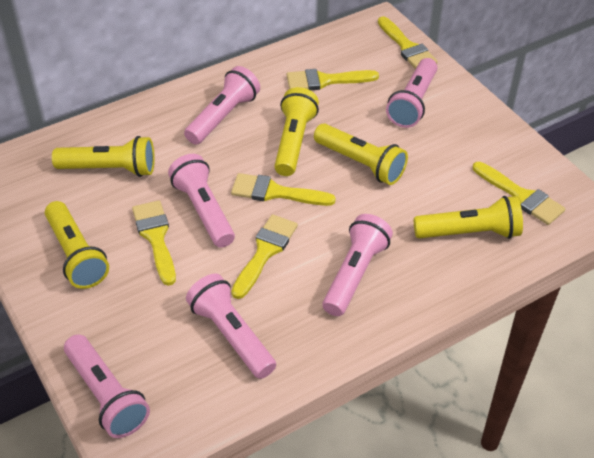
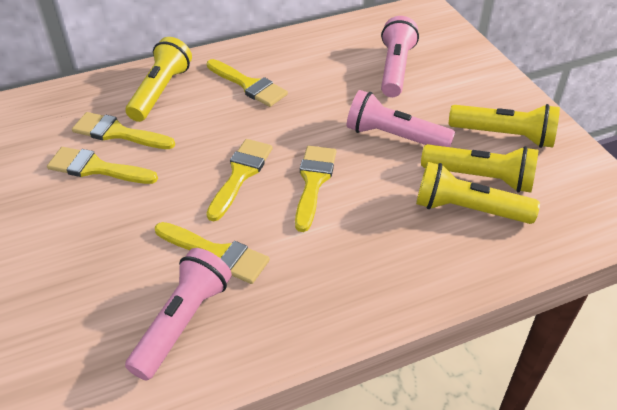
pink flashlight: 6 -> 3
yellow flashlight: 5 -> 4

